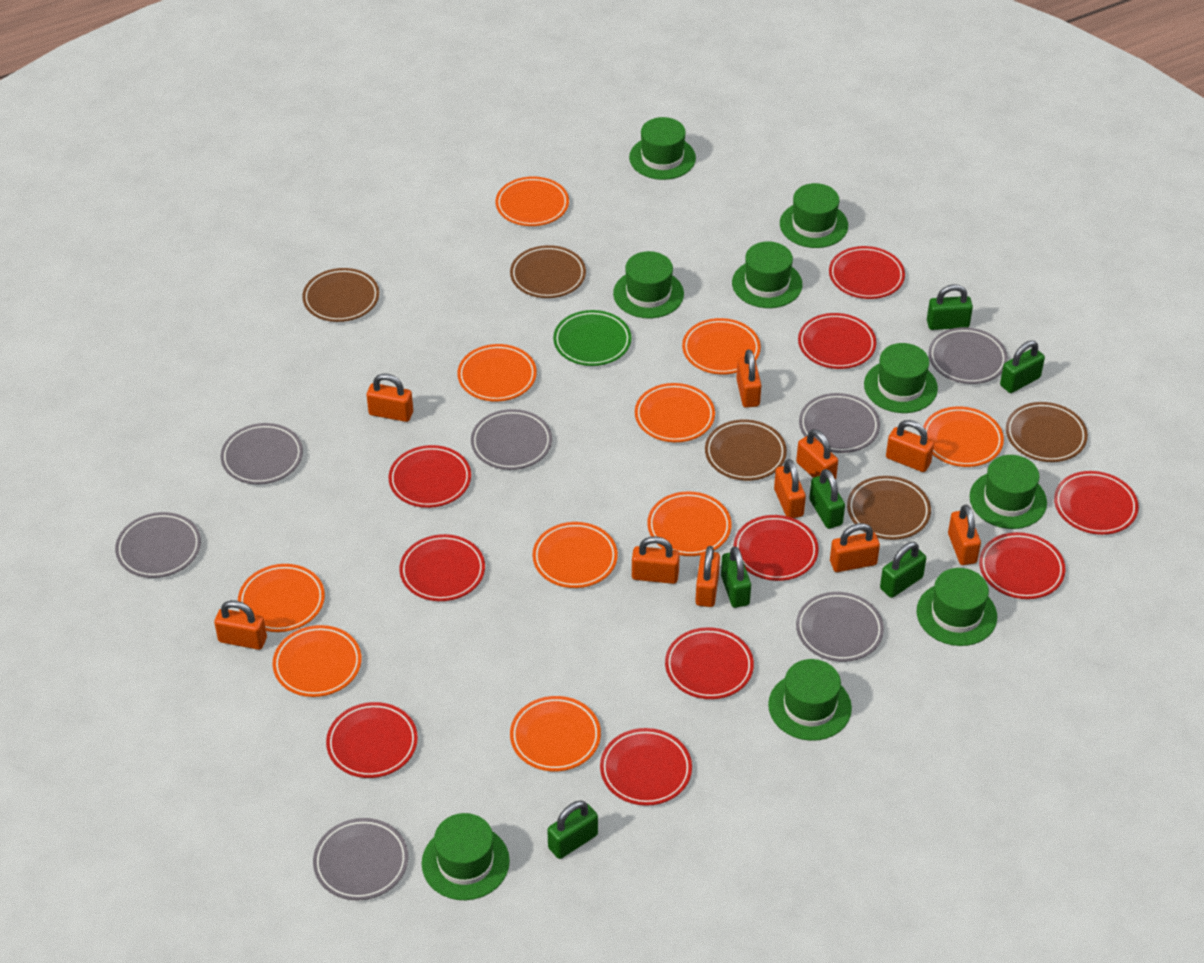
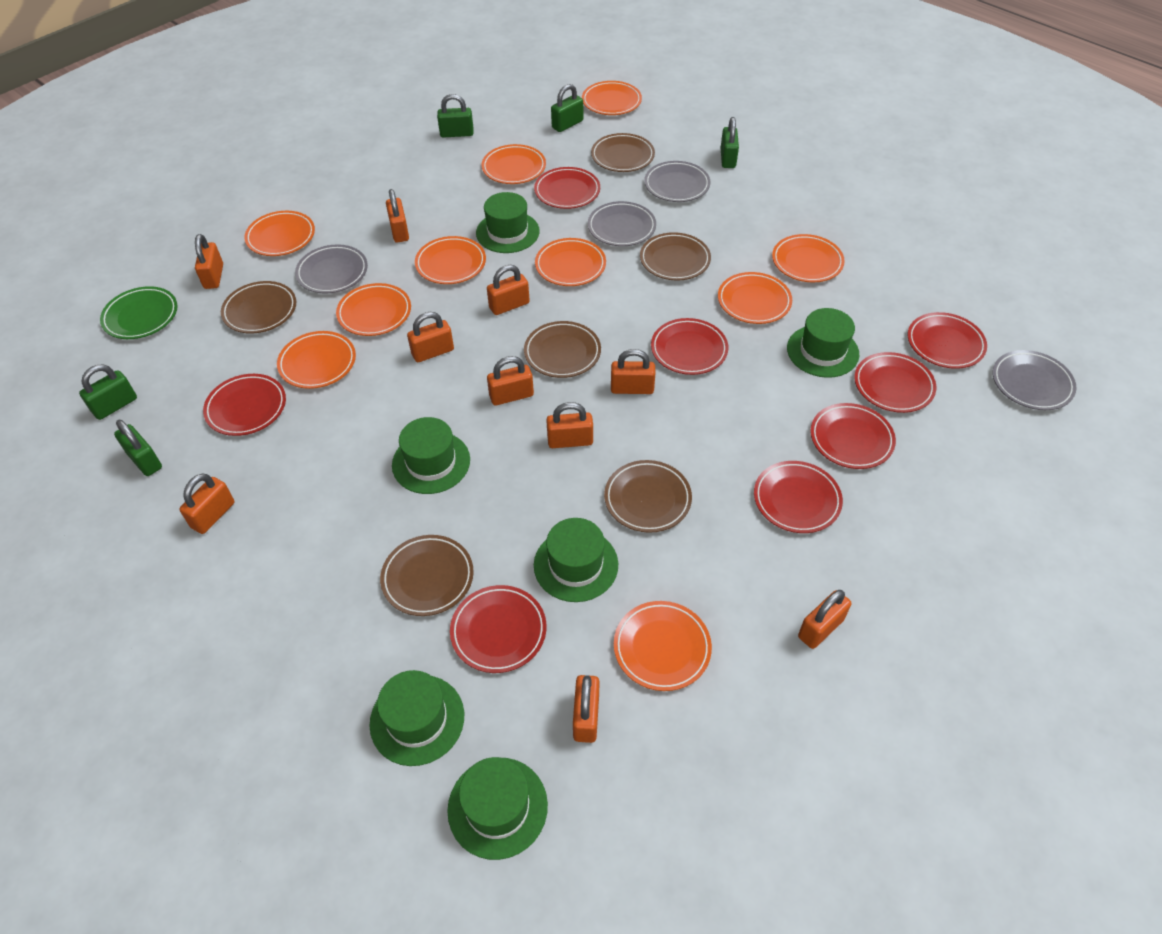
brown plate: 5 -> 6
green hat: 9 -> 6
green padlock: 6 -> 5
grey plate: 7 -> 4
red plate: 10 -> 8

